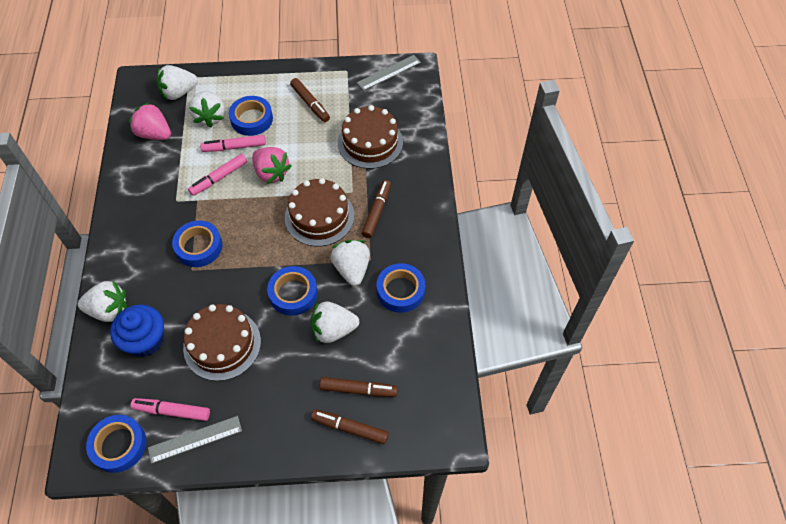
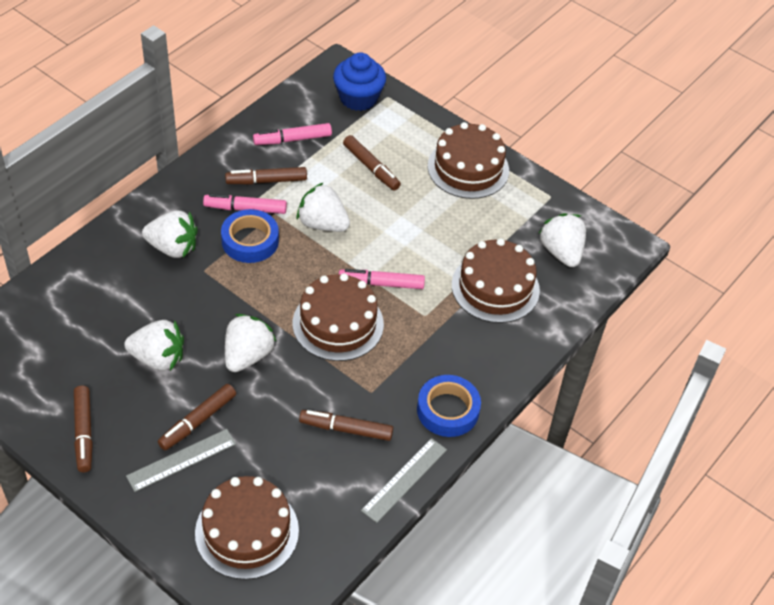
blue tape: 5 -> 2
brown cake: 3 -> 4
brown marker: 4 -> 5
pink strawberry: 2 -> 0

